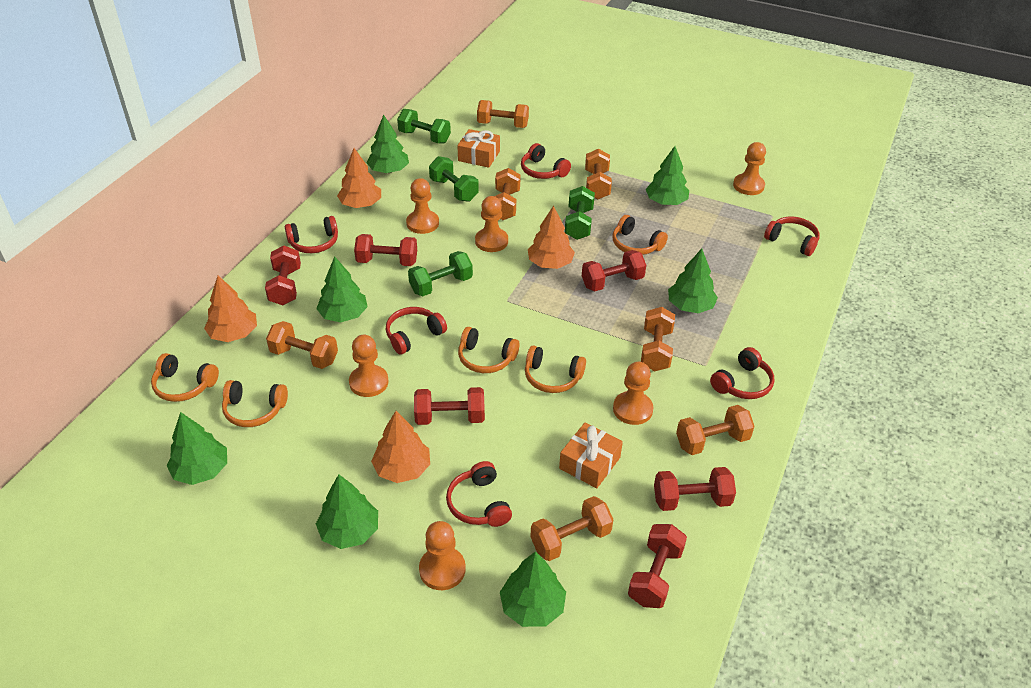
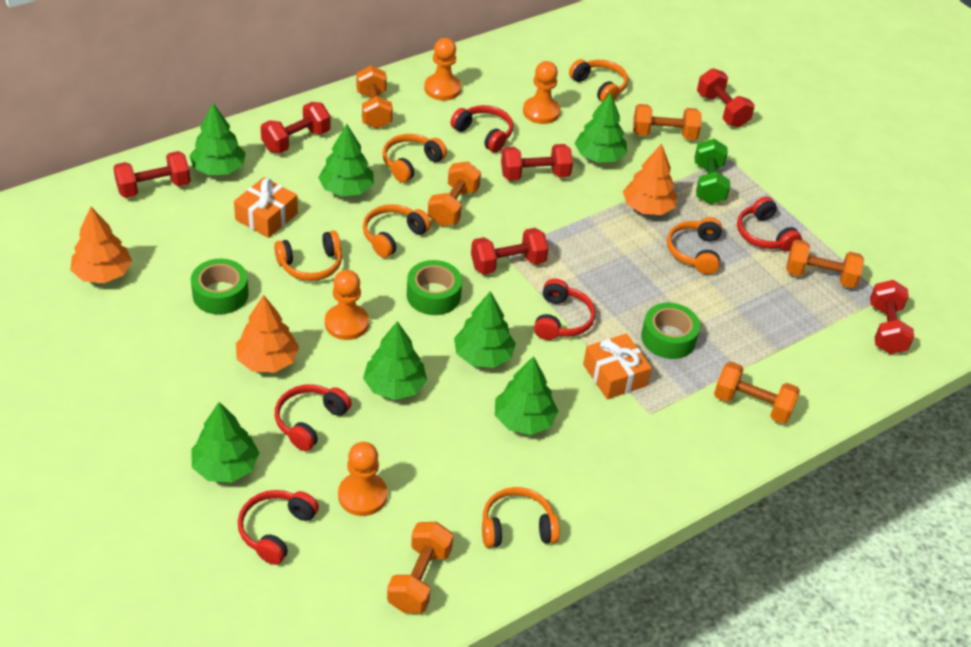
green dumbbell: 4 -> 1
green tape: 0 -> 3
orange dumbbell: 7 -> 6
orange headphones: 5 -> 6
orange pawn: 6 -> 4
orange tree: 4 -> 3
red headphones: 6 -> 5

